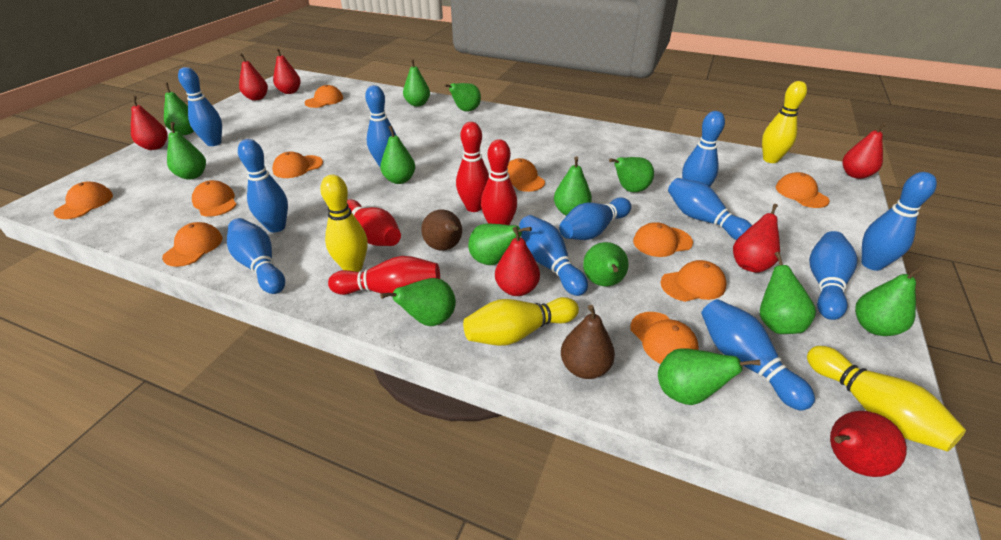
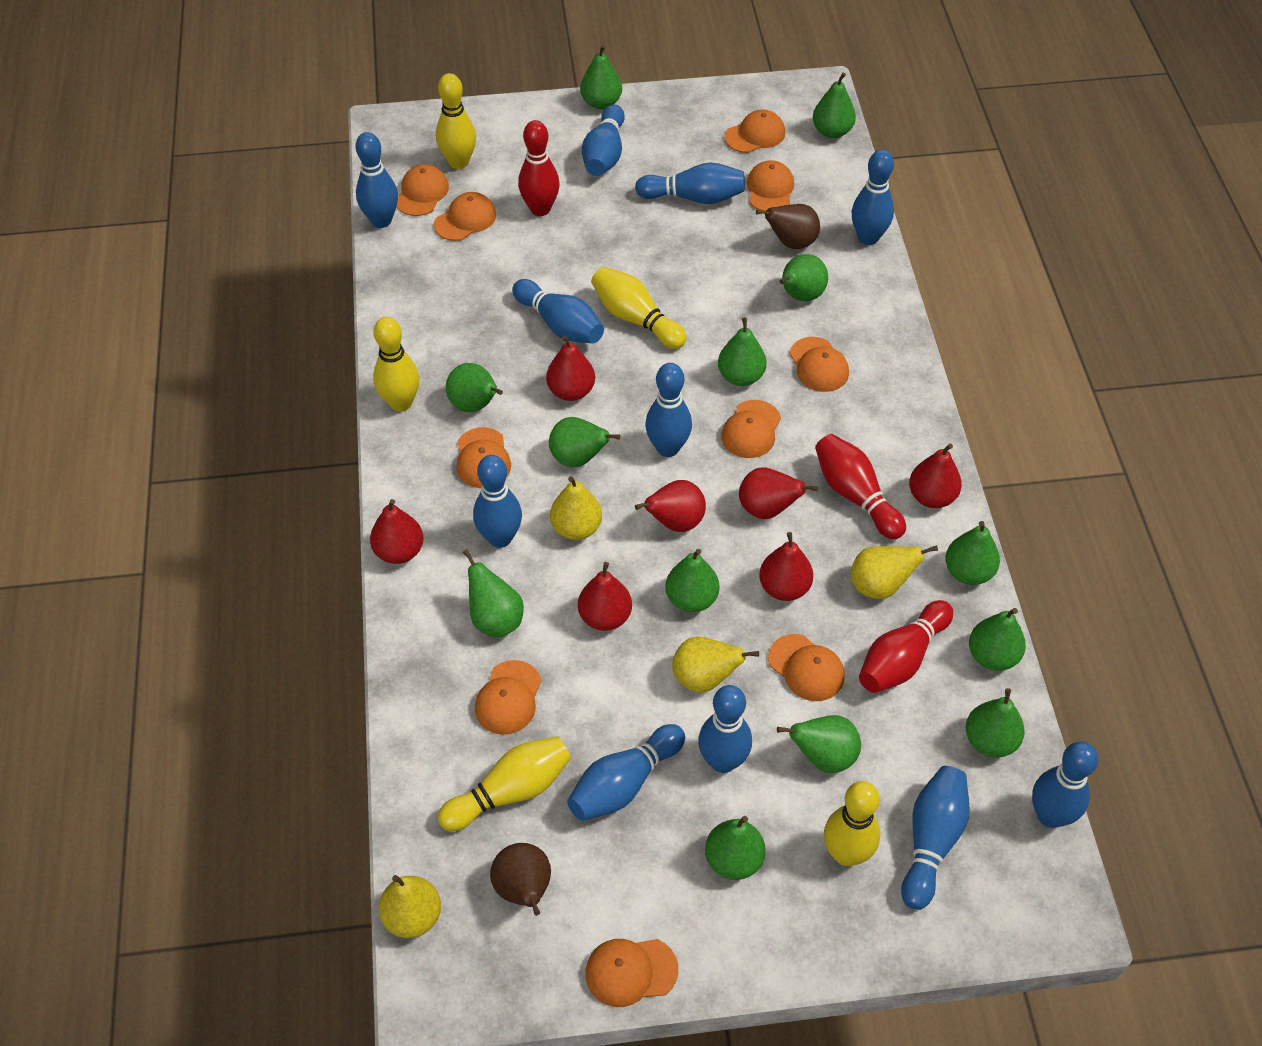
red bowling pin: 4 -> 3
yellow bowling pin: 4 -> 5
yellow pear: 0 -> 4

